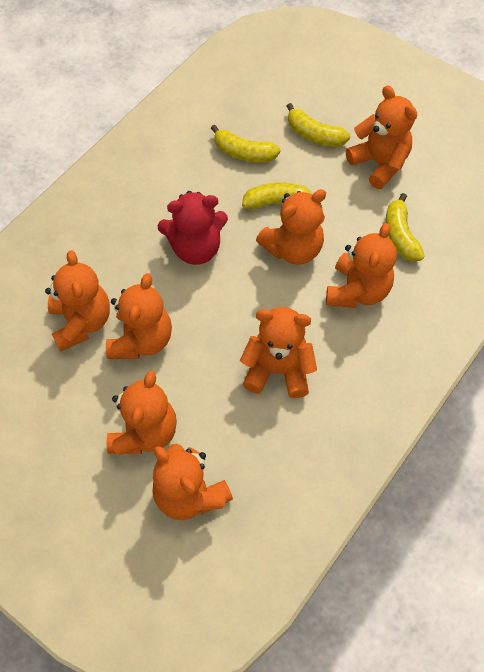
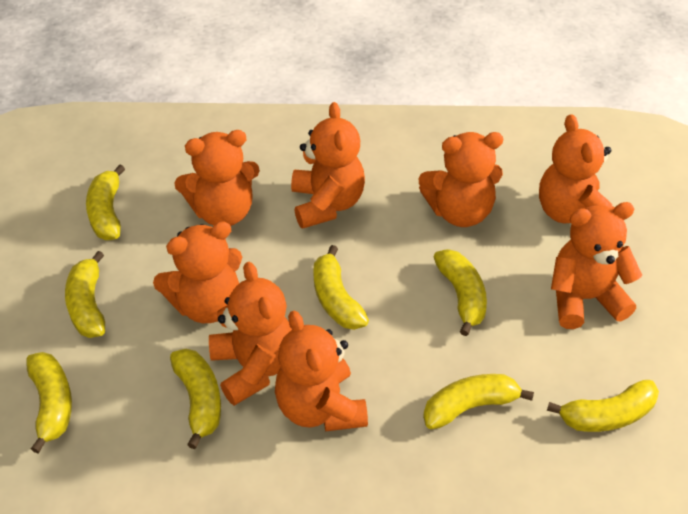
red teddy bear: 1 -> 0
yellow banana: 4 -> 8

